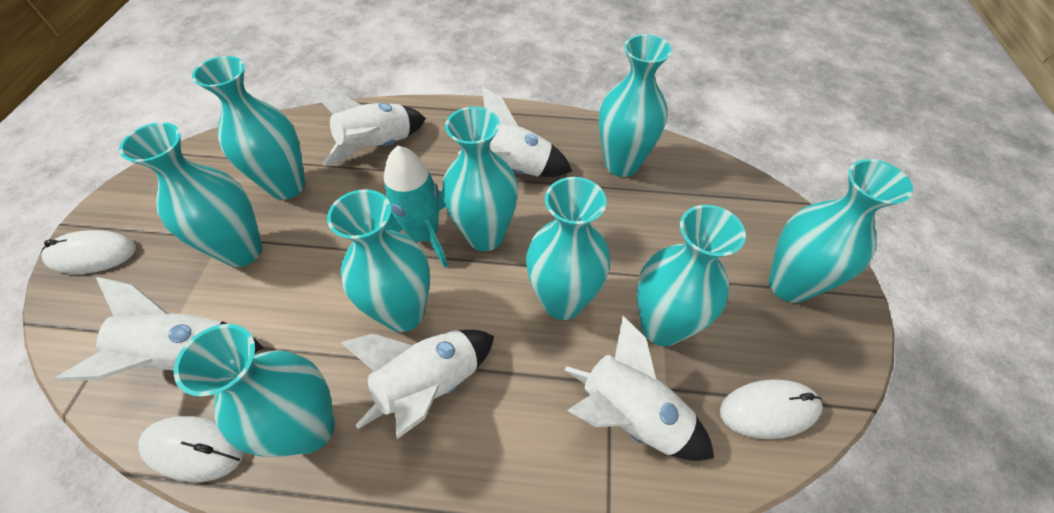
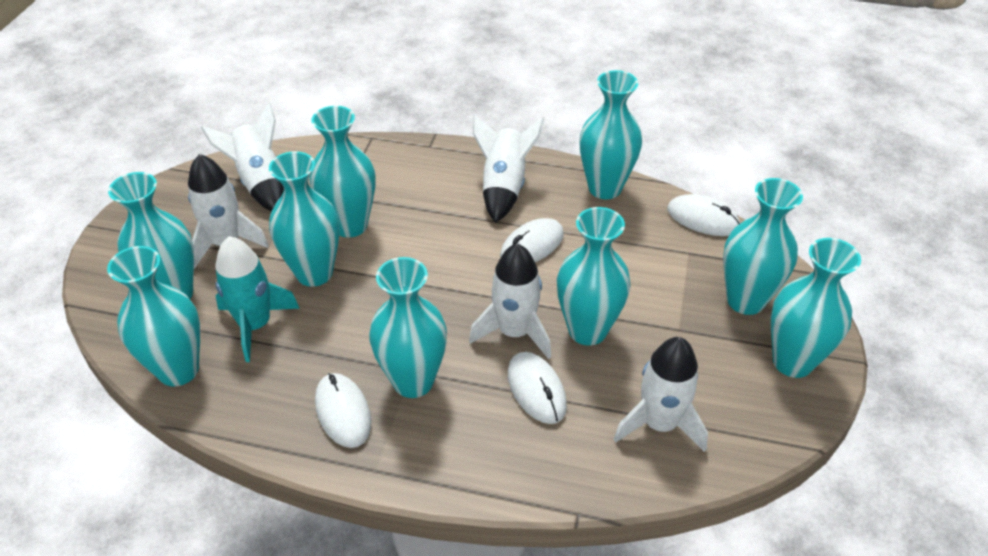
white mouse: 3 -> 4

